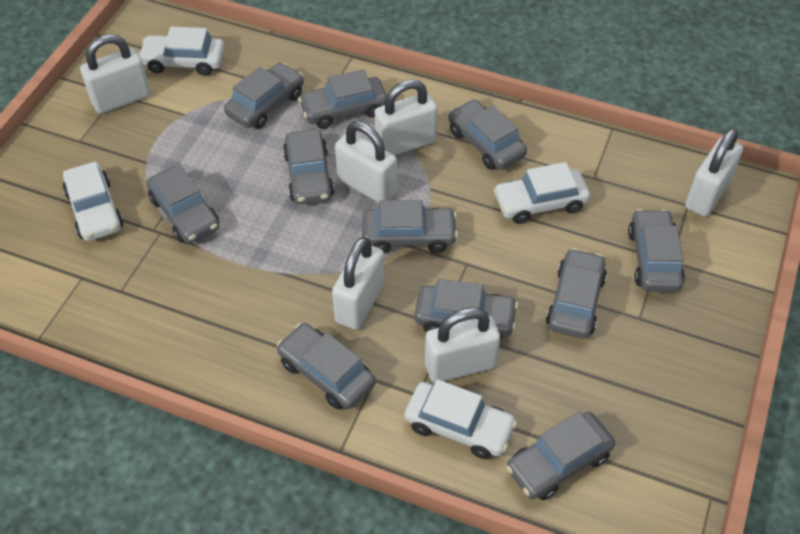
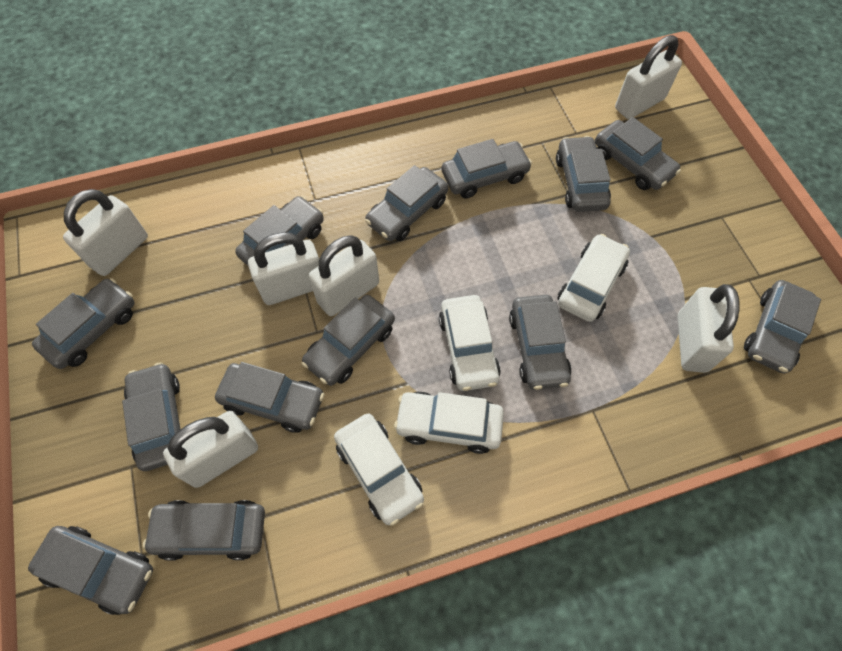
grey car: 11 -> 13

